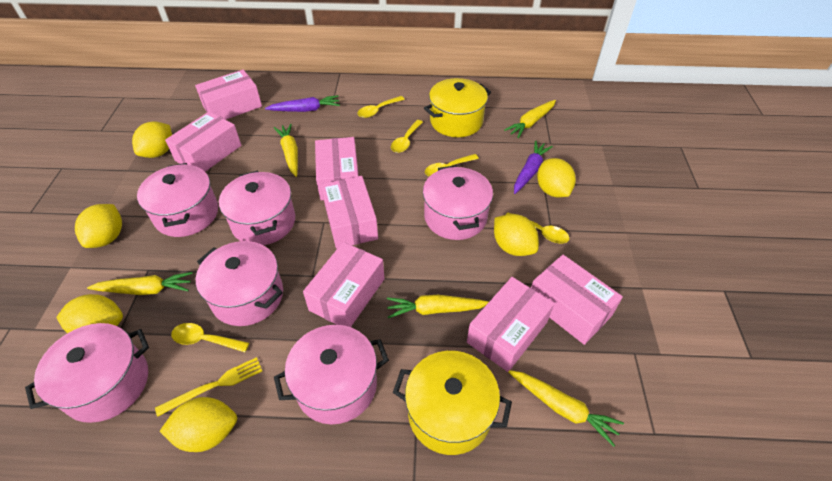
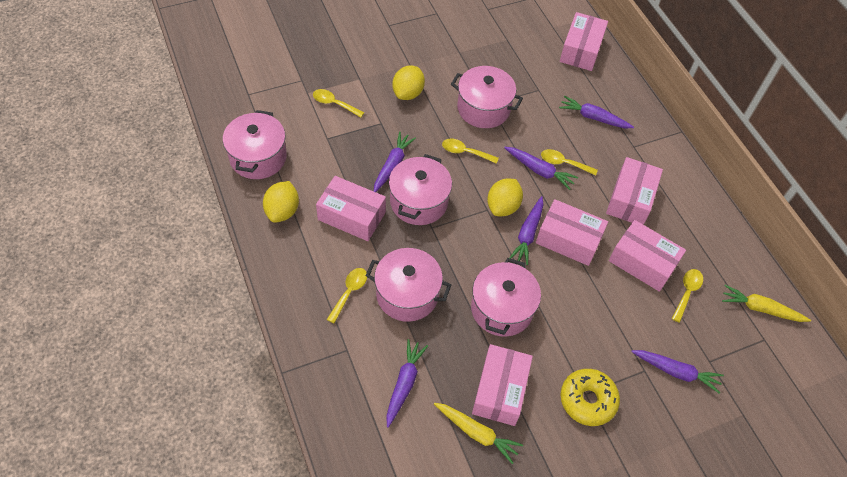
pink box: 7 -> 6
pink pot: 6 -> 5
purple carrot: 2 -> 6
yellow carrot: 5 -> 2
yellow donut: 0 -> 1
yellow fork: 1 -> 0
yellow lemon: 6 -> 3
yellow pot: 2 -> 0

